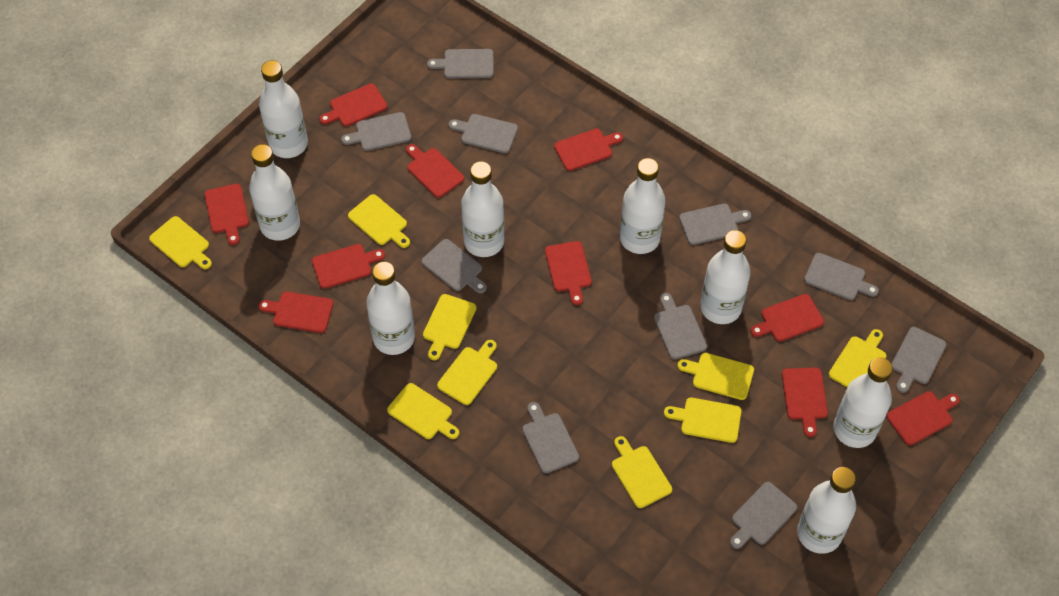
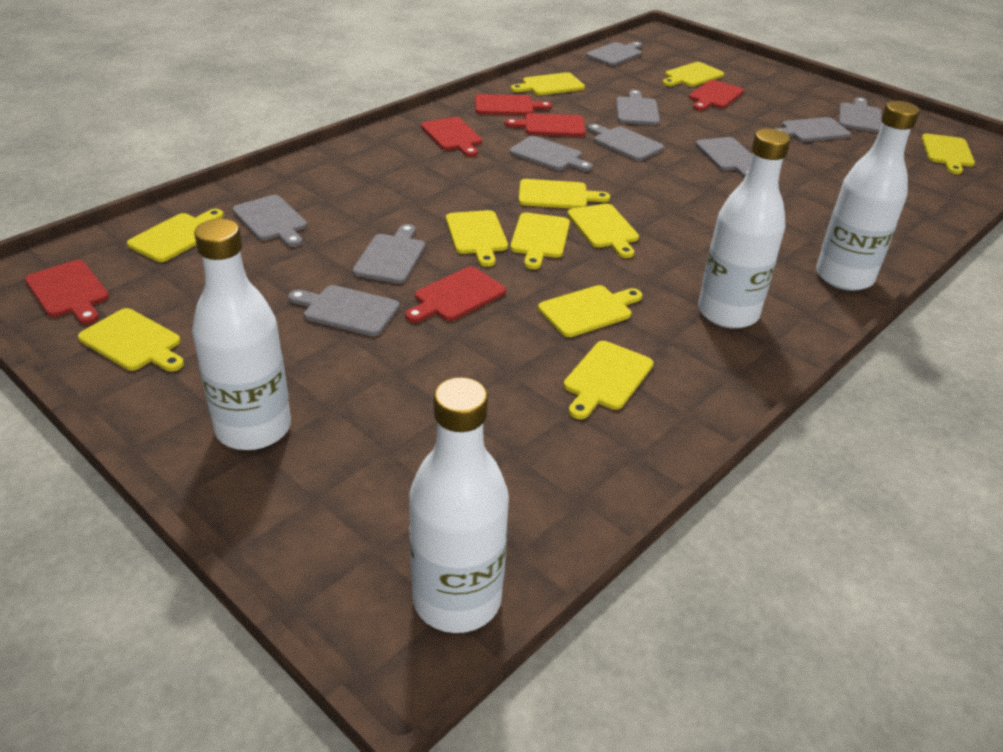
red cutting board: 10 -> 6
white bottle: 8 -> 4
yellow cutting board: 9 -> 11

